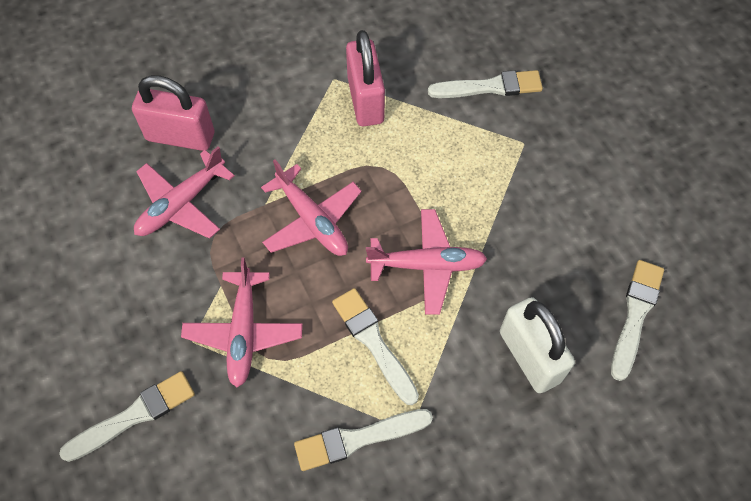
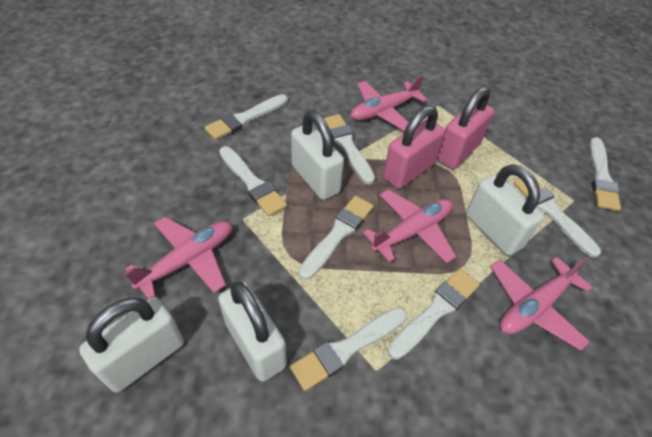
white brush: 5 -> 8
white padlock: 1 -> 4

